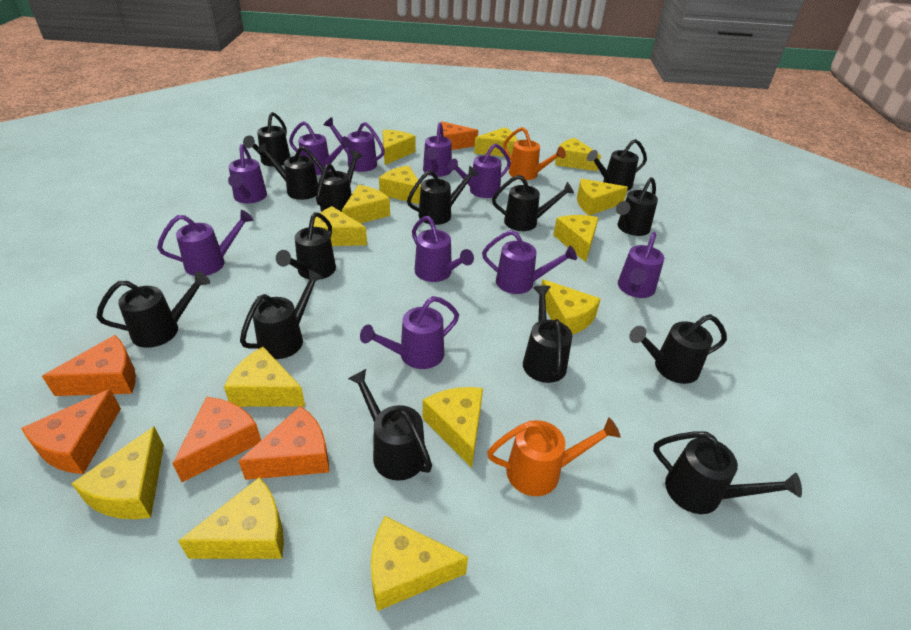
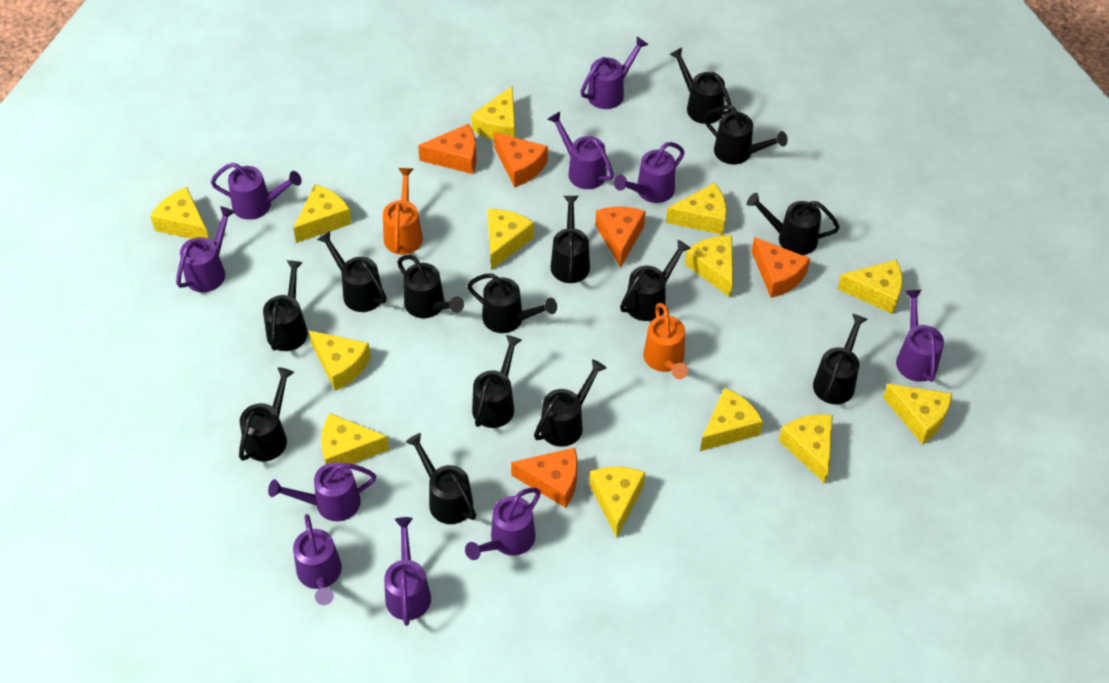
yellow cheese: 14 -> 13

